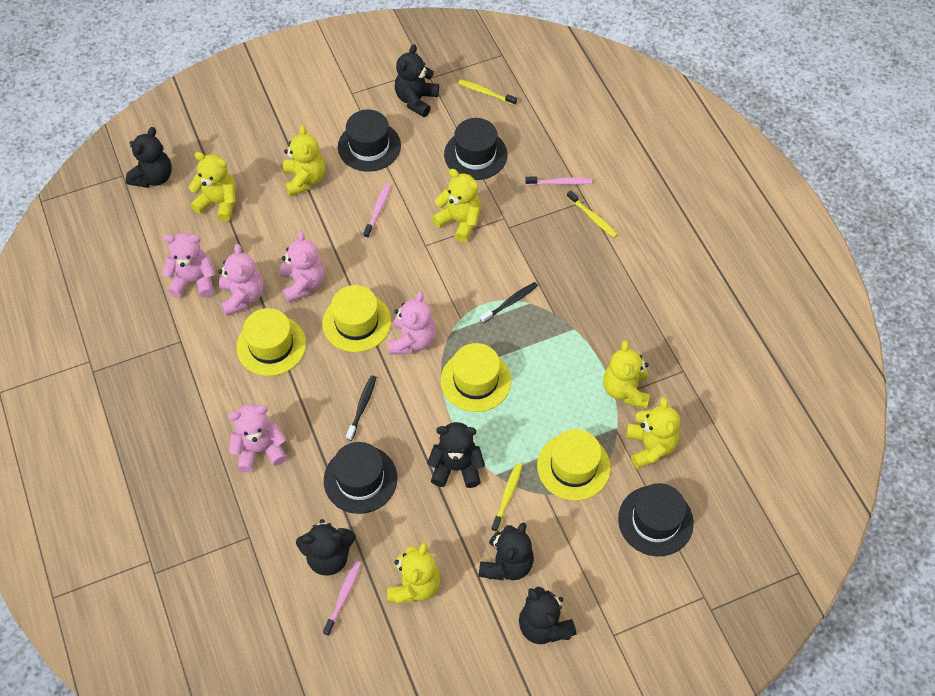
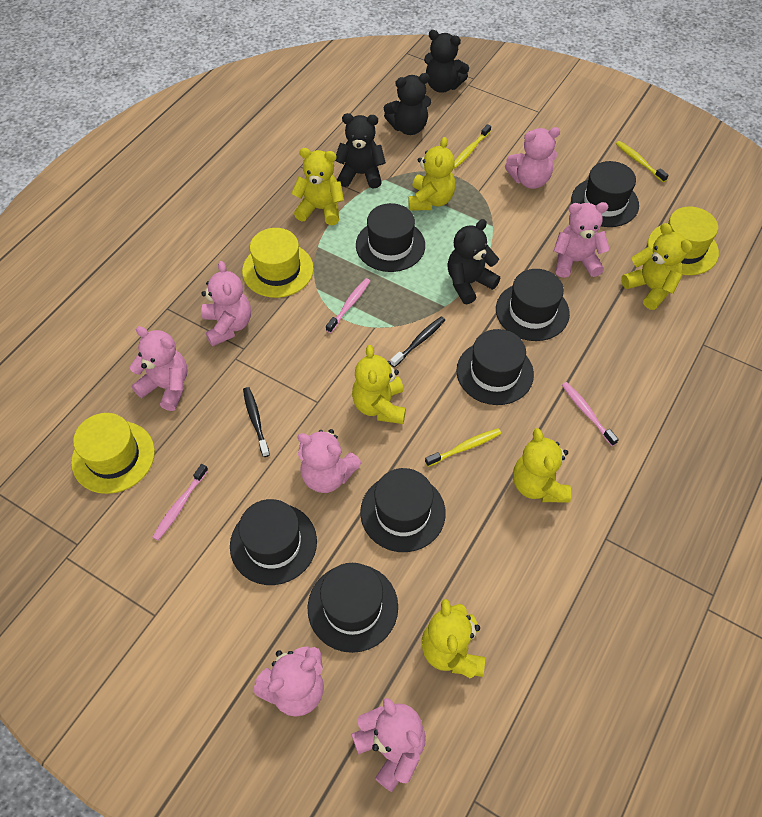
black hat: 4 -> 7
black teddy bear: 6 -> 4
pink teddy bear: 5 -> 7
yellow hat: 4 -> 3

